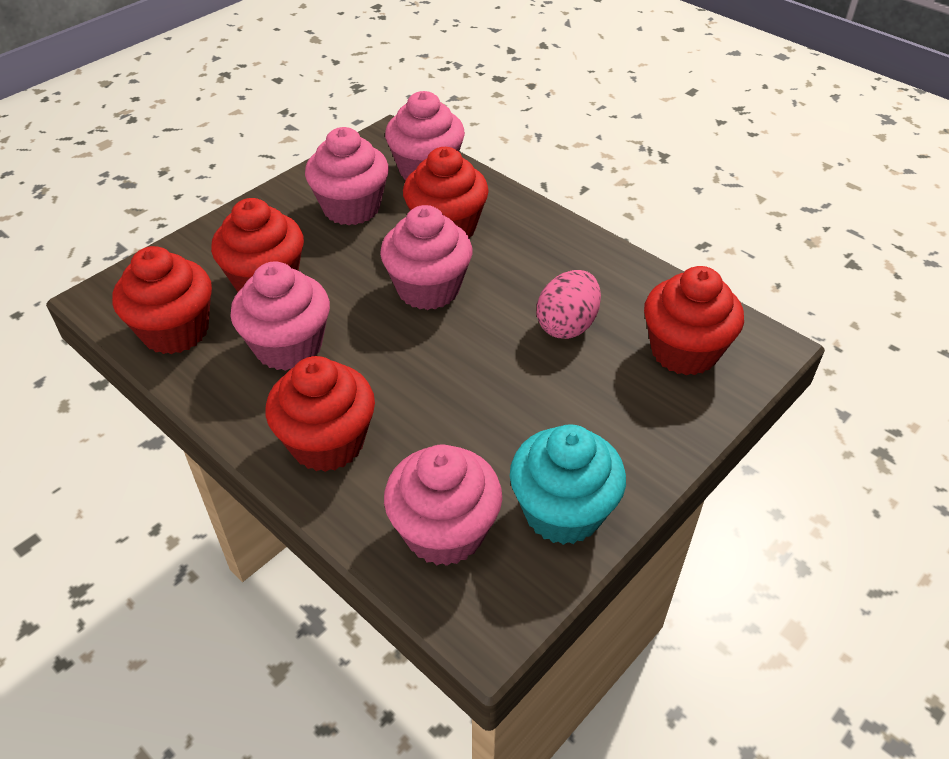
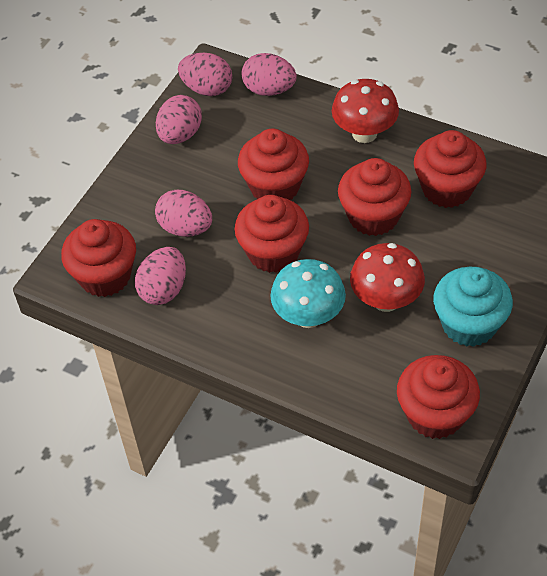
pink cupcake: 5 -> 0
pink egg: 1 -> 5
red cupcake: 5 -> 6
red mushroom: 0 -> 2
turquoise mushroom: 0 -> 1

